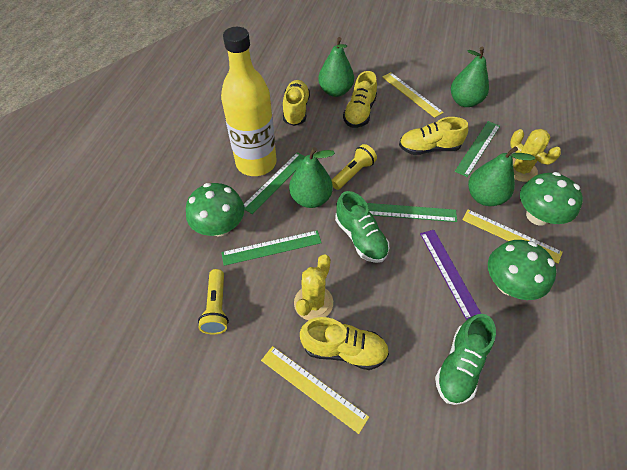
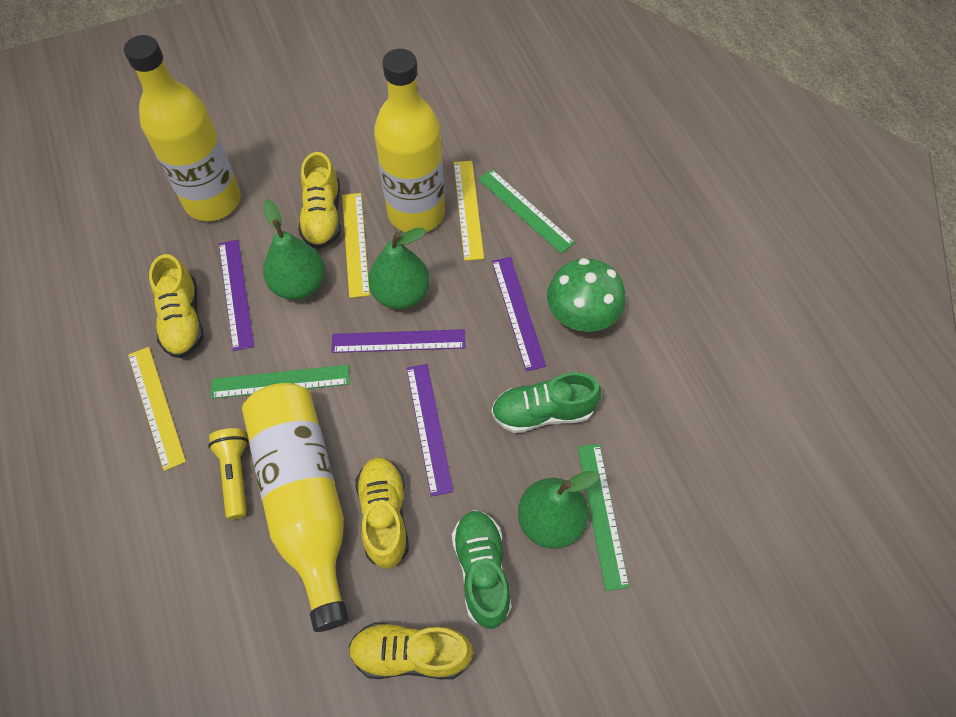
green mushroom: 3 -> 1
green pear: 4 -> 3
green ruler: 4 -> 3
purple ruler: 1 -> 4
yellow bottle: 1 -> 3
yellow cactus: 2 -> 0
yellow flashlight: 2 -> 1

